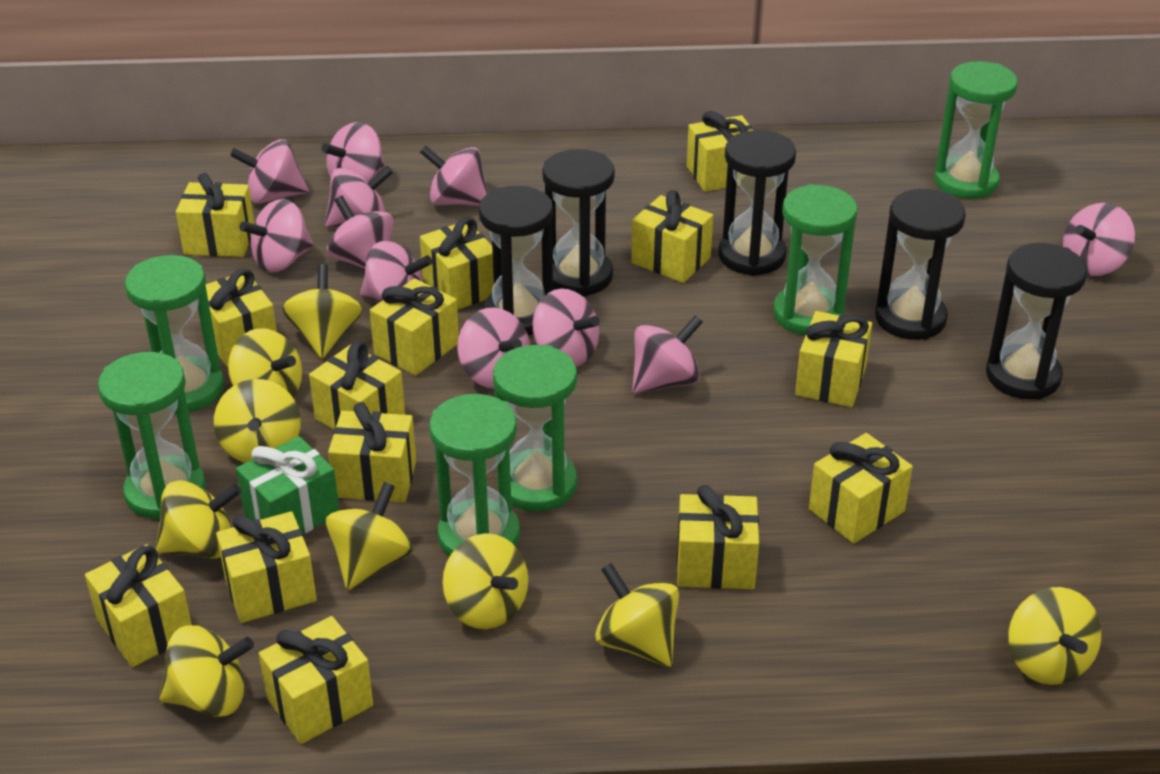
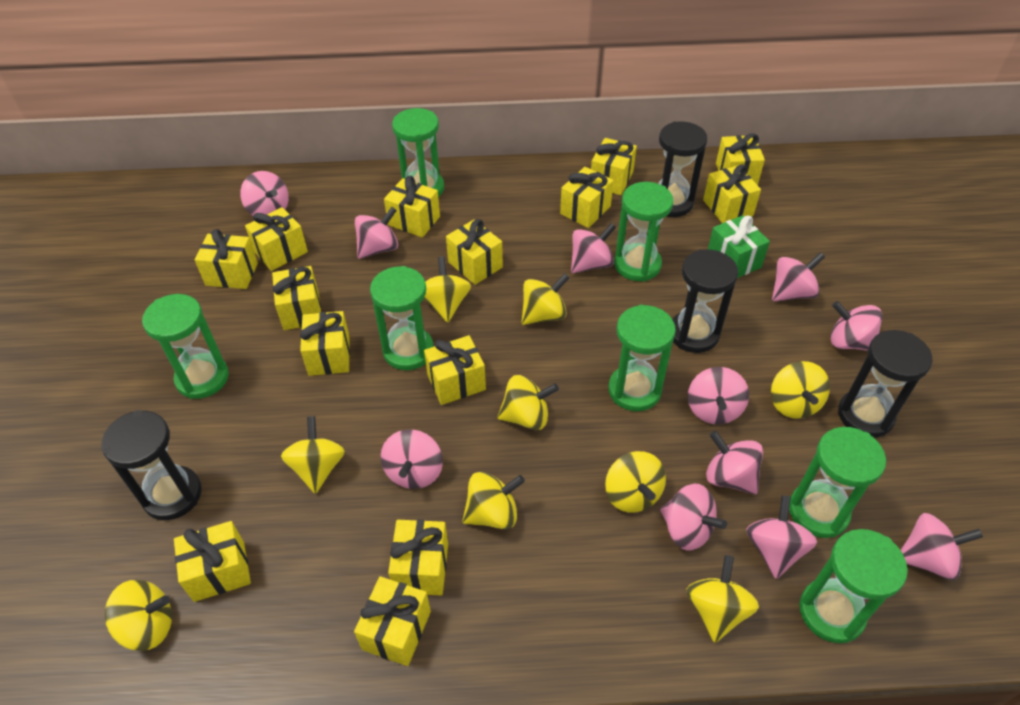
black hourglass: 5 -> 4
green hourglass: 6 -> 7

